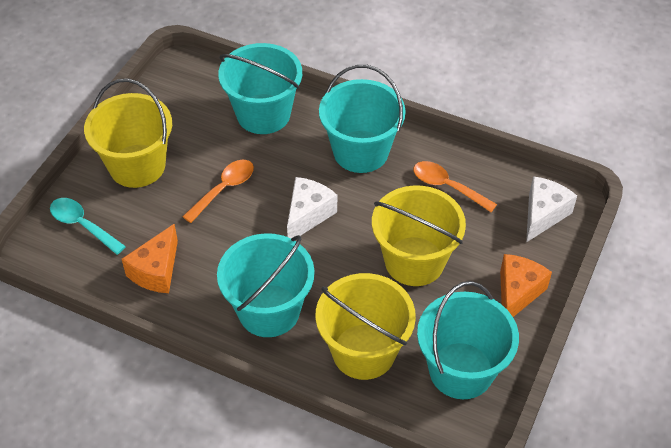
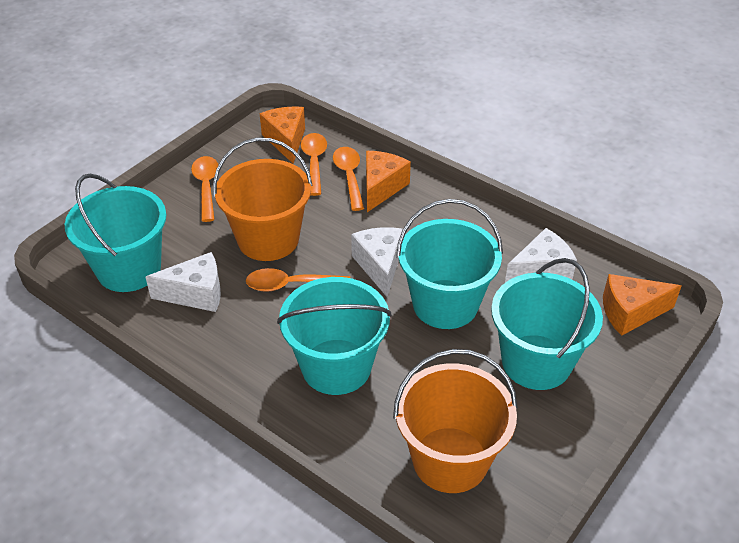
orange bucket: 0 -> 2
orange cheese: 2 -> 3
orange spoon: 2 -> 4
turquoise spoon: 1 -> 0
white cheese: 2 -> 3
yellow bucket: 3 -> 0

